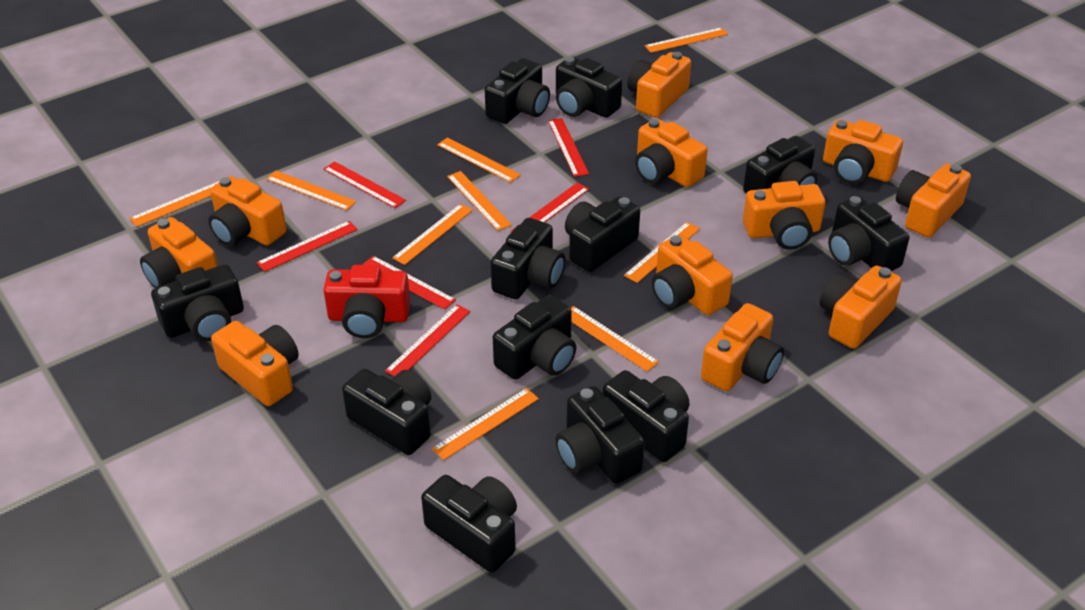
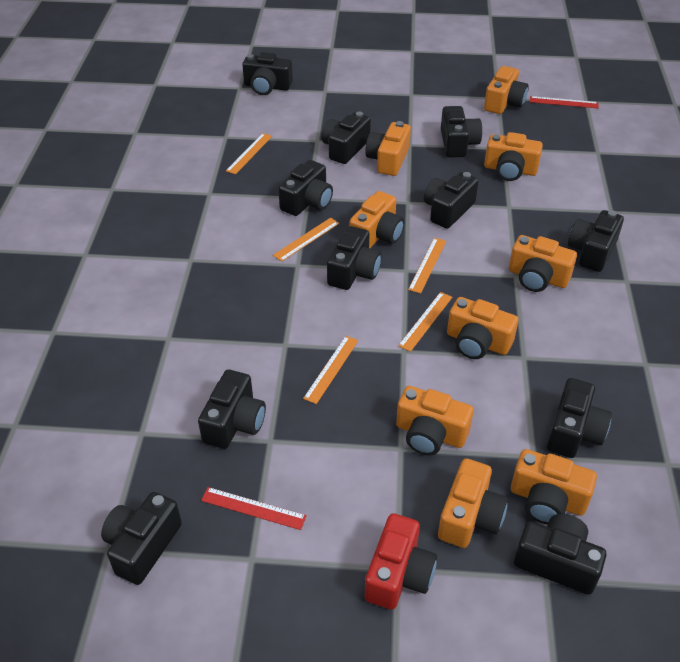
black camera: 12 -> 11
orange camera: 11 -> 9
orange ruler: 9 -> 5
red ruler: 6 -> 2

